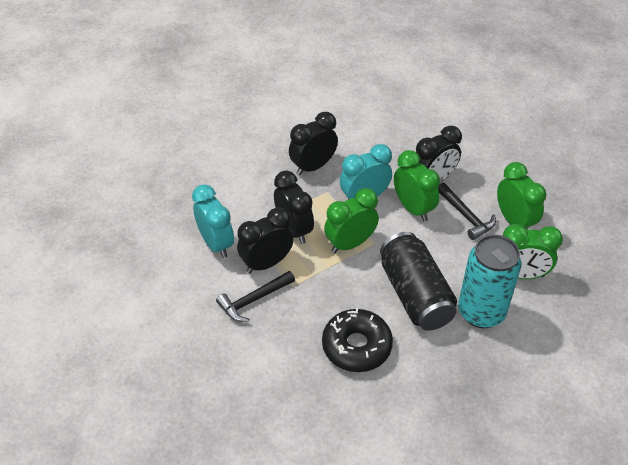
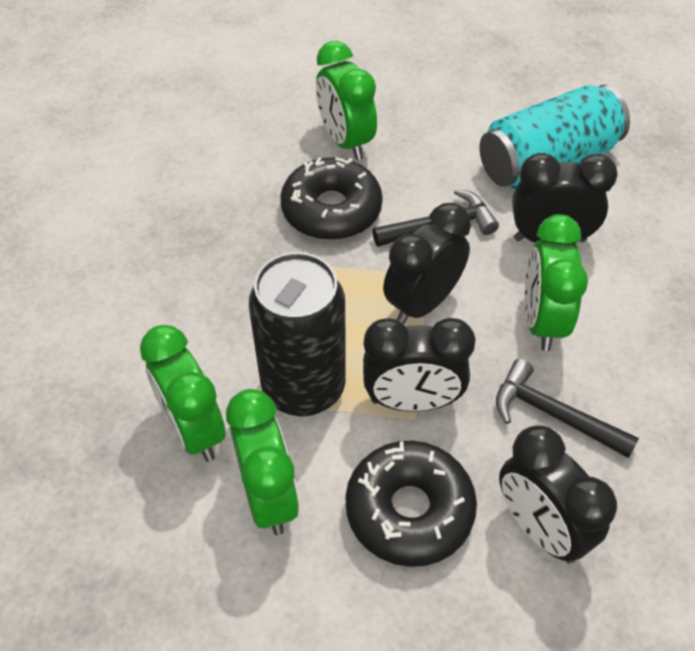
black donut: 1 -> 2
turquoise clock: 2 -> 0

